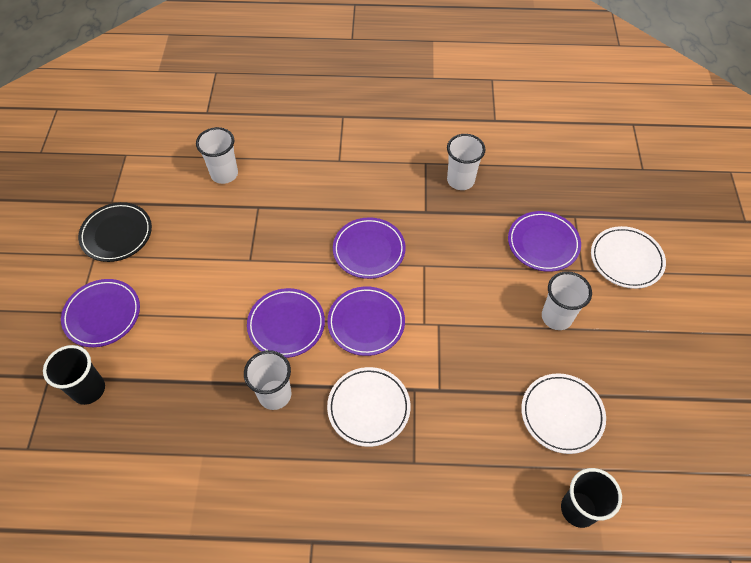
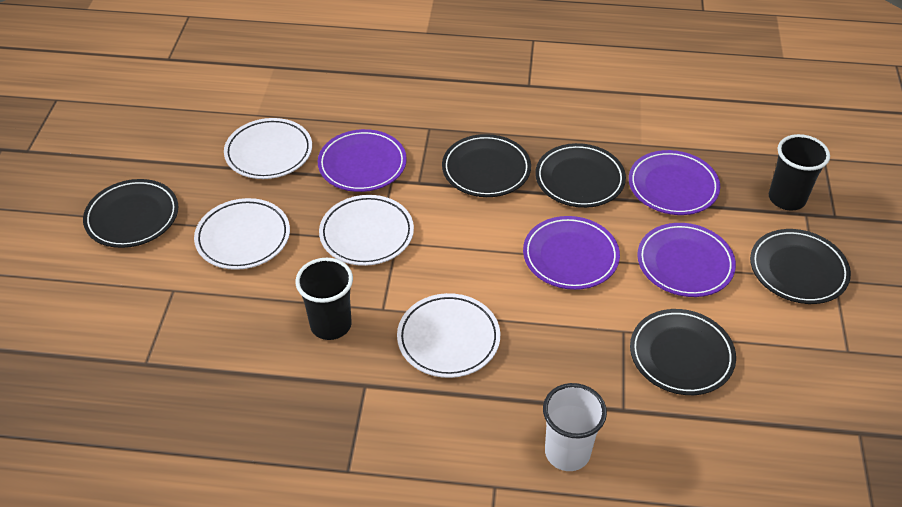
black plate: 1 -> 5
purple plate: 5 -> 4
white cup: 4 -> 1
white plate: 3 -> 4

